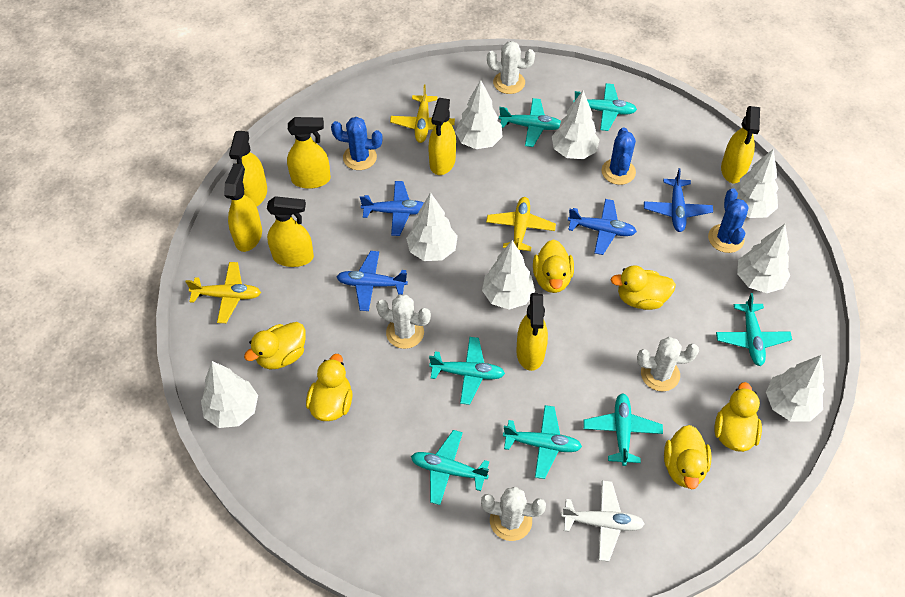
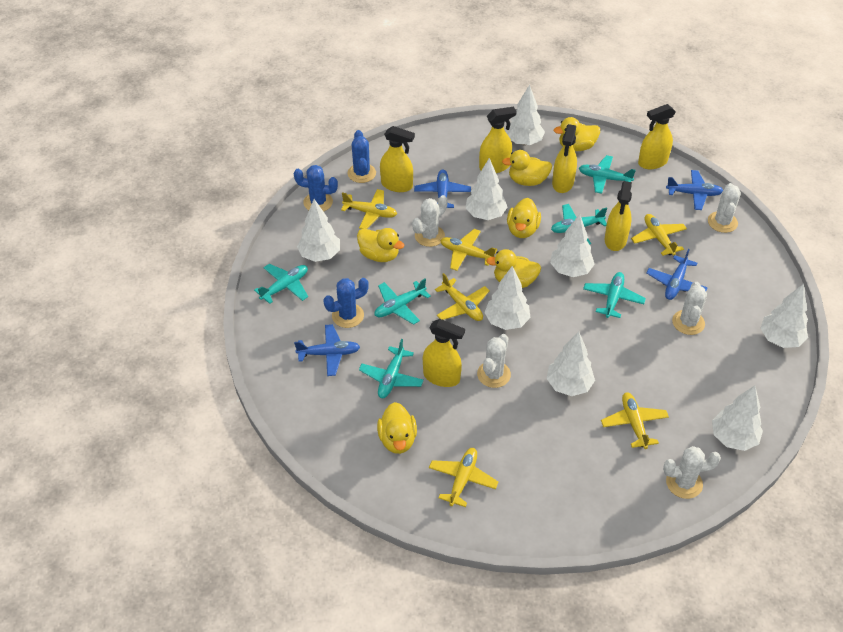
turquoise plane: 7 -> 6
white cactus: 4 -> 5
white plane: 1 -> 0
yellow plane: 3 -> 6
yellow spray bottle: 7 -> 6

